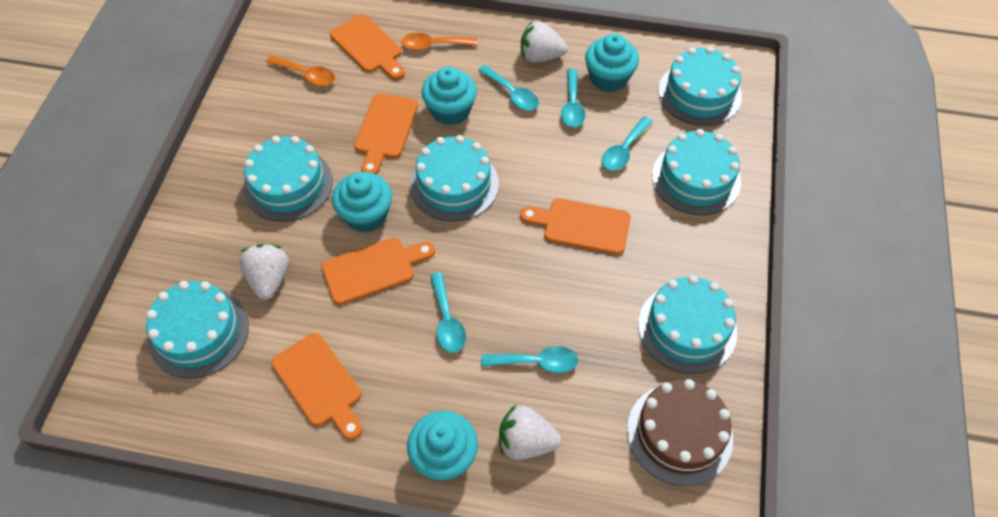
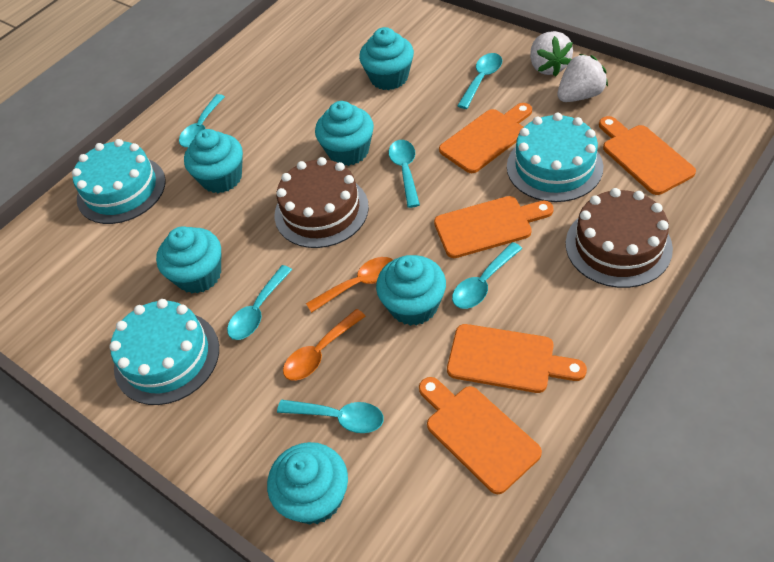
brown cake: 1 -> 2
turquoise cake: 6 -> 3
turquoise cupcake: 4 -> 6
turquoise spoon: 5 -> 6
white strawberry: 3 -> 2

